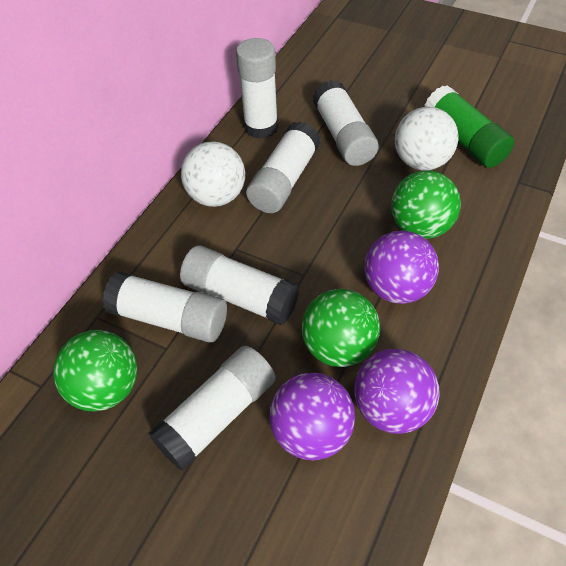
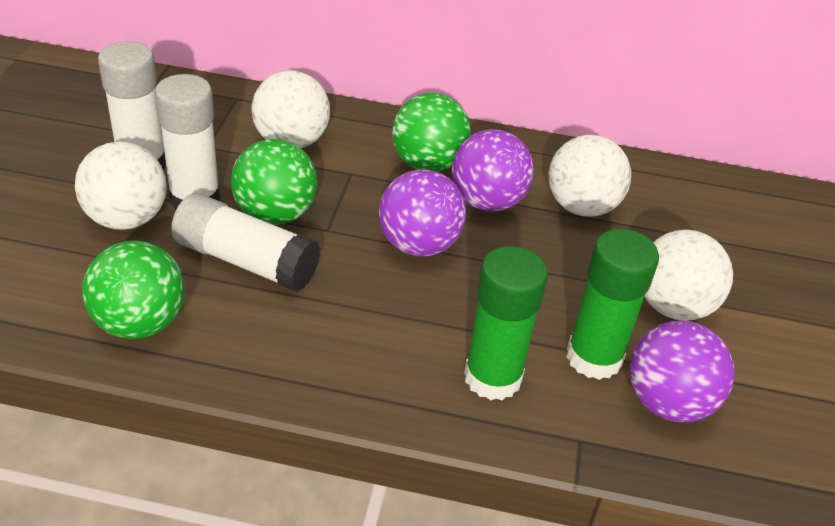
green glue stick: 1 -> 2
white ball: 2 -> 4
white glue stick: 6 -> 3

